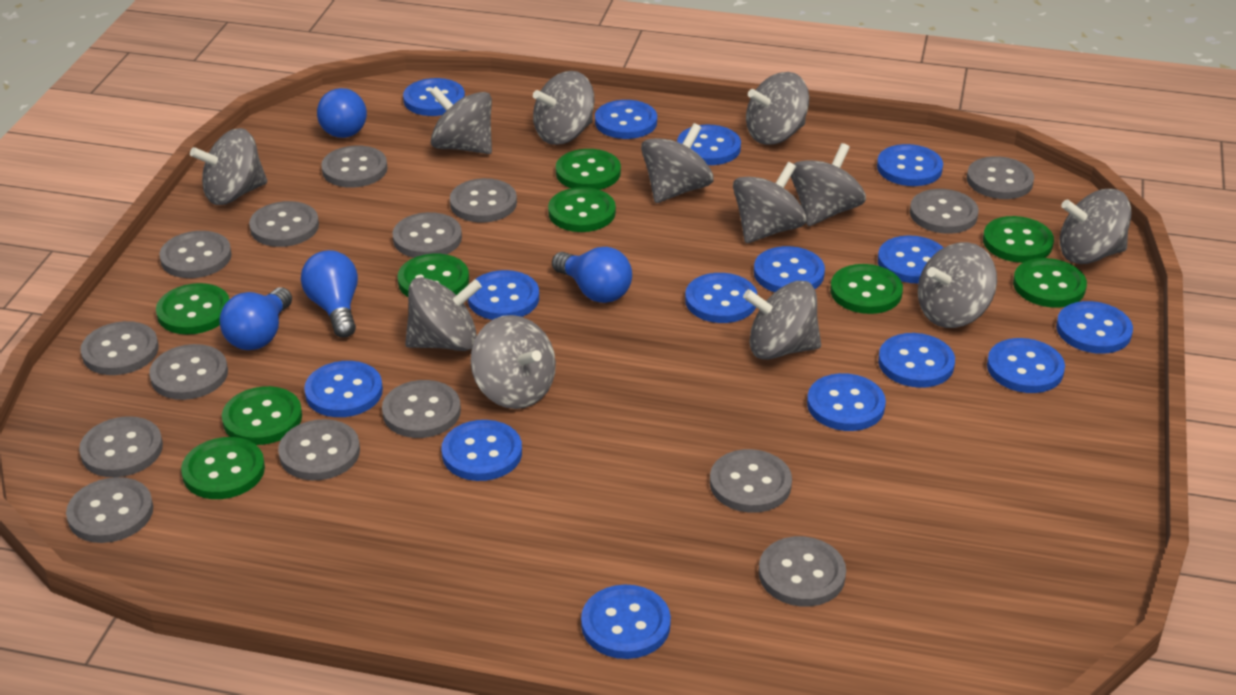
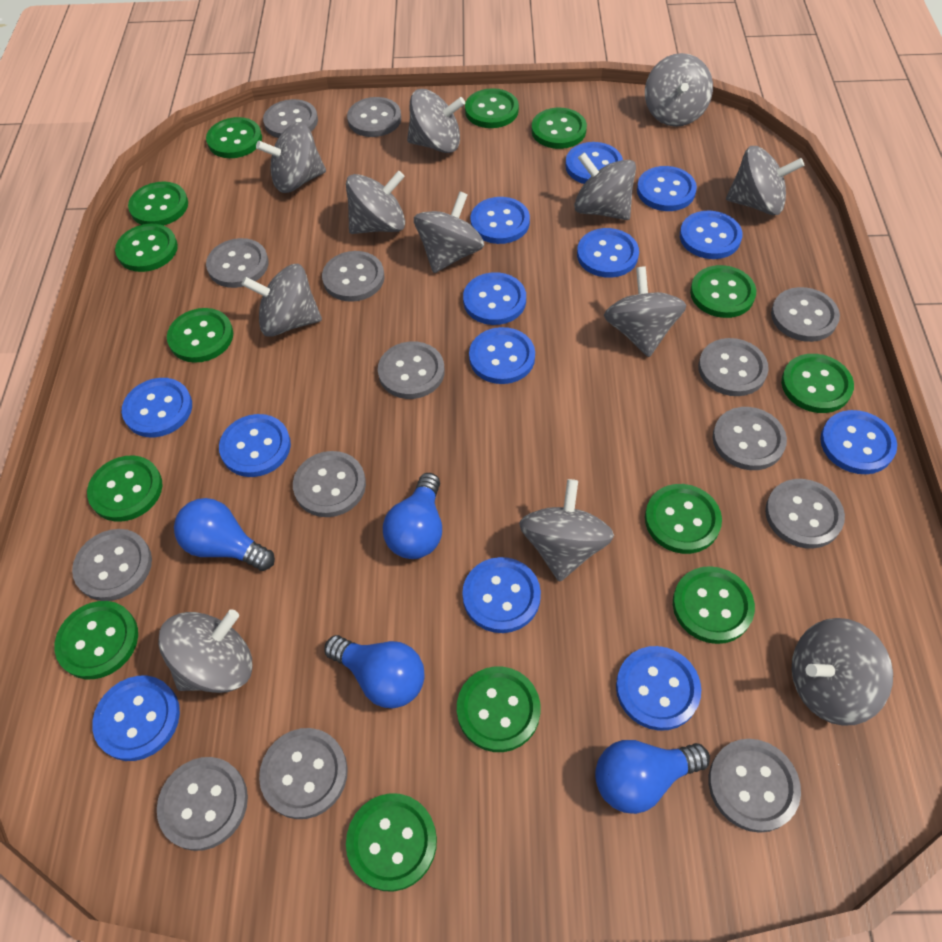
blue button: 15 -> 13
green button: 9 -> 14
grey button: 15 -> 14

